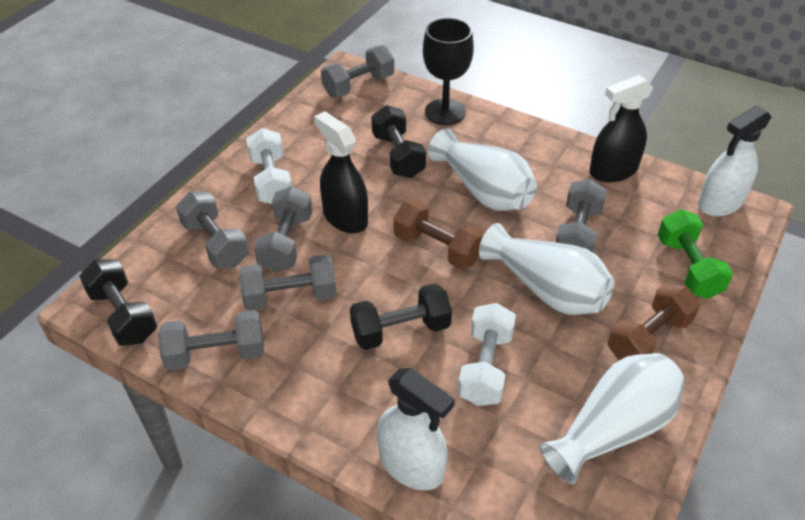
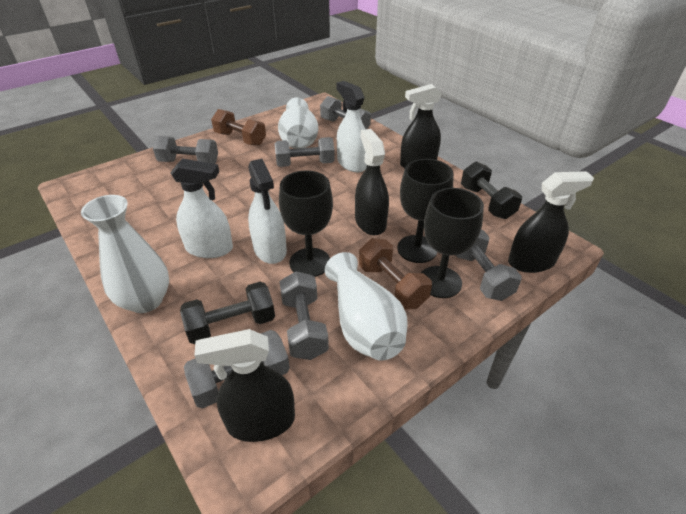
black dumbbell: 3 -> 2
black goblet: 1 -> 3
black spray bottle: 2 -> 4
green dumbbell: 1 -> 0
white dumbbell: 2 -> 0
white spray bottle: 2 -> 3

